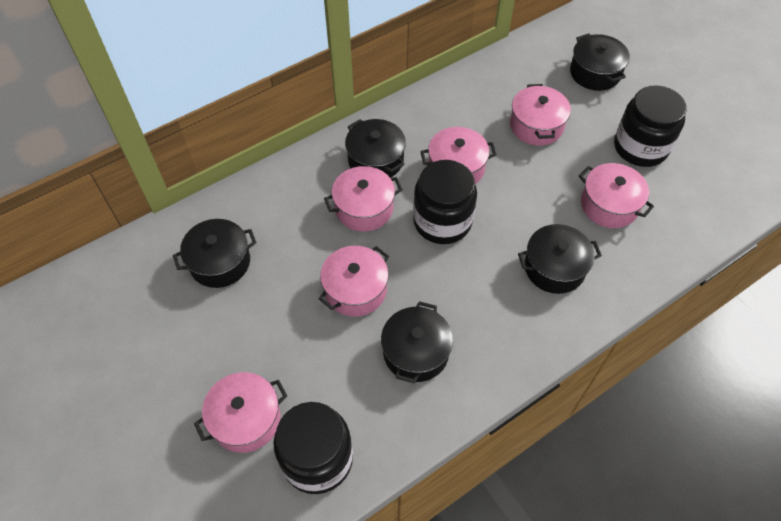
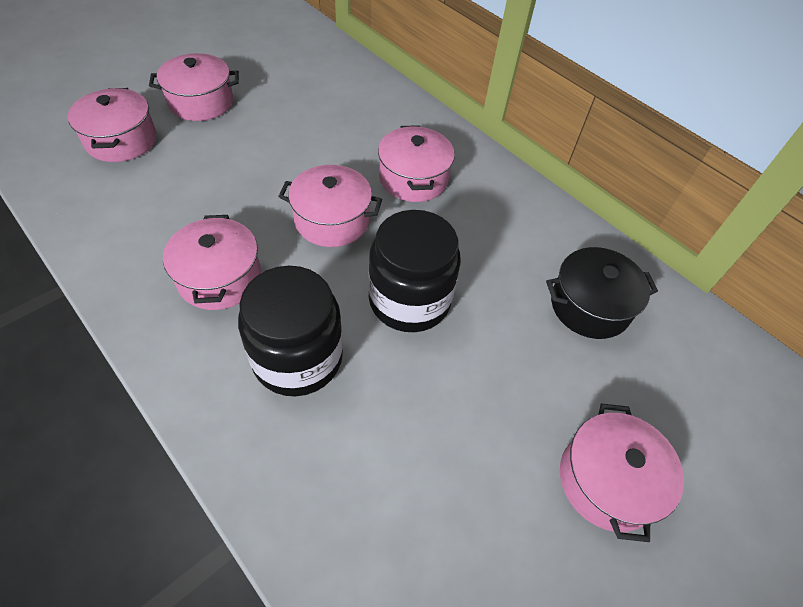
black jar: 3 -> 2
black pot: 5 -> 1

